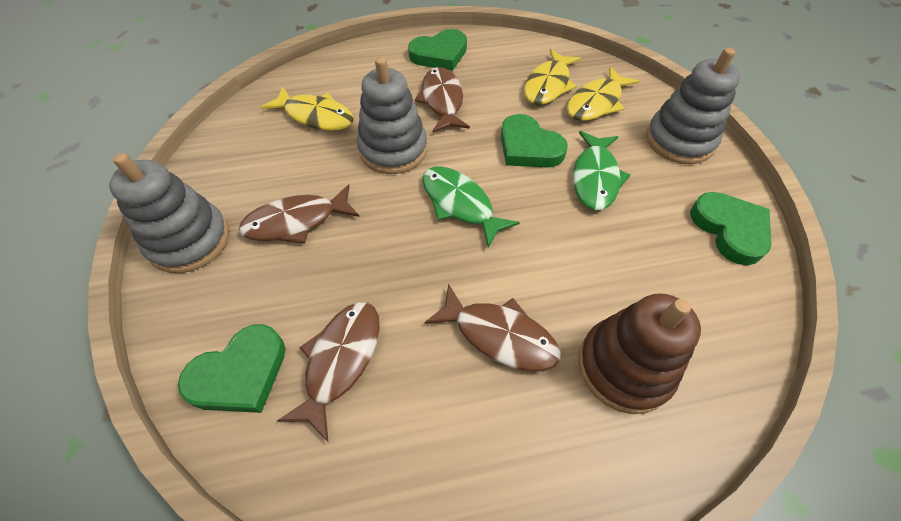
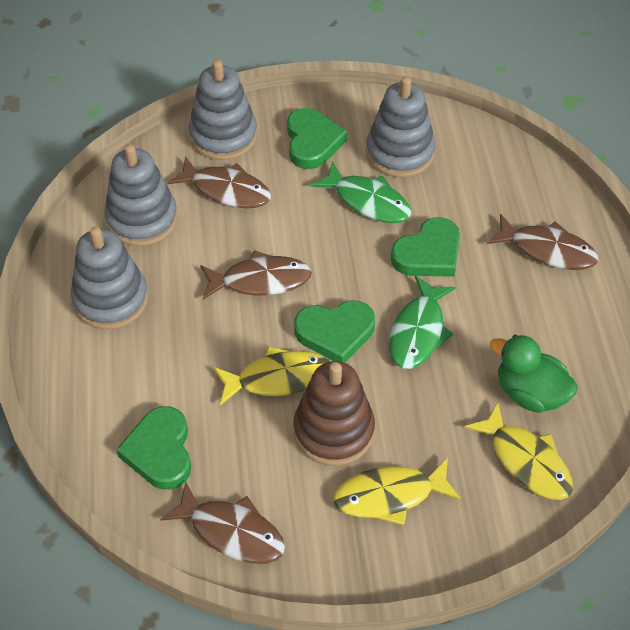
green duck: 0 -> 1
grey stacking toy: 3 -> 4

